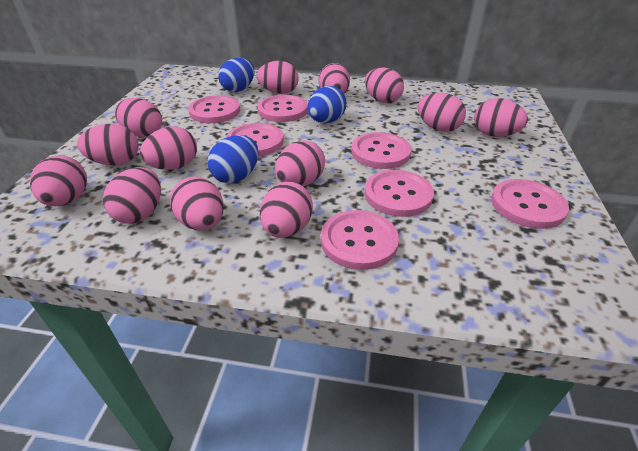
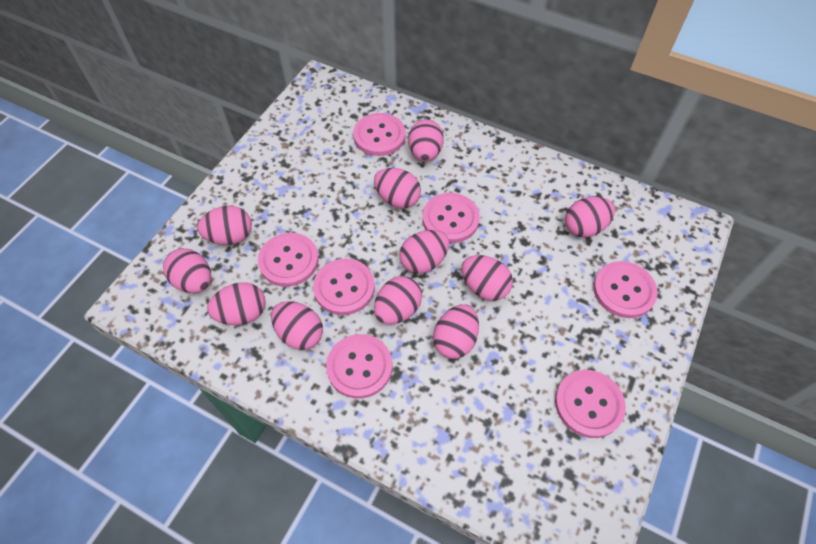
blue egg: 3 -> 0
pink egg: 13 -> 11

